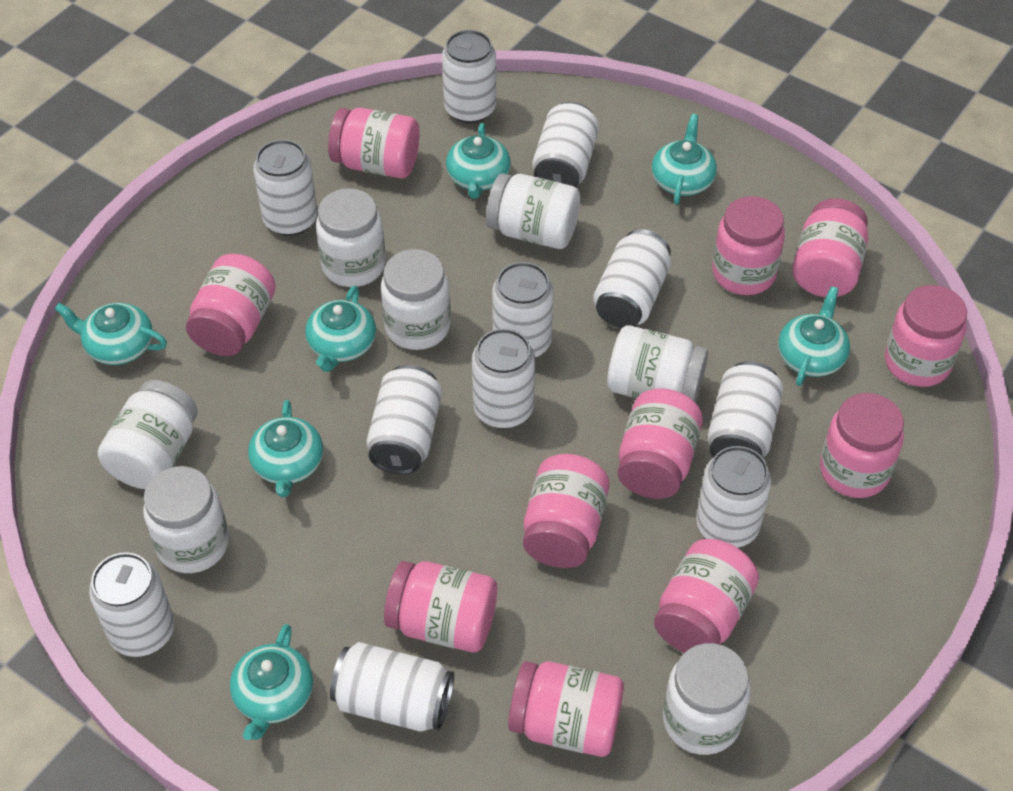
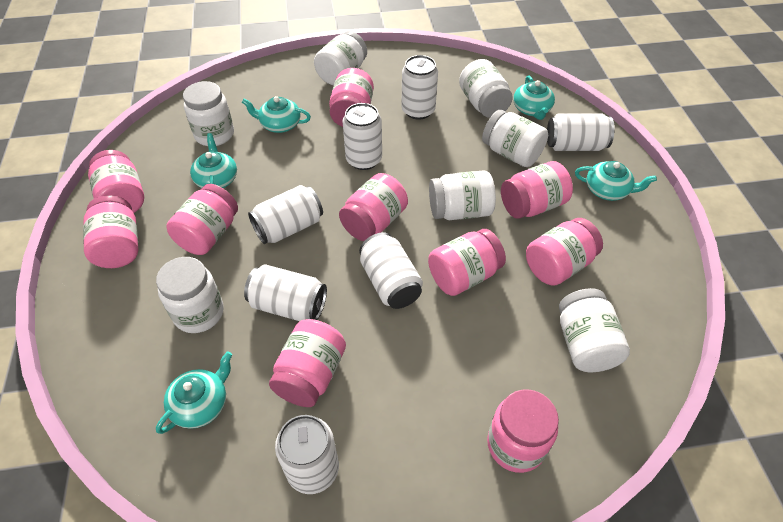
pink jar: 11 -> 10
turquoise teapot: 7 -> 5
white can: 11 -> 7

